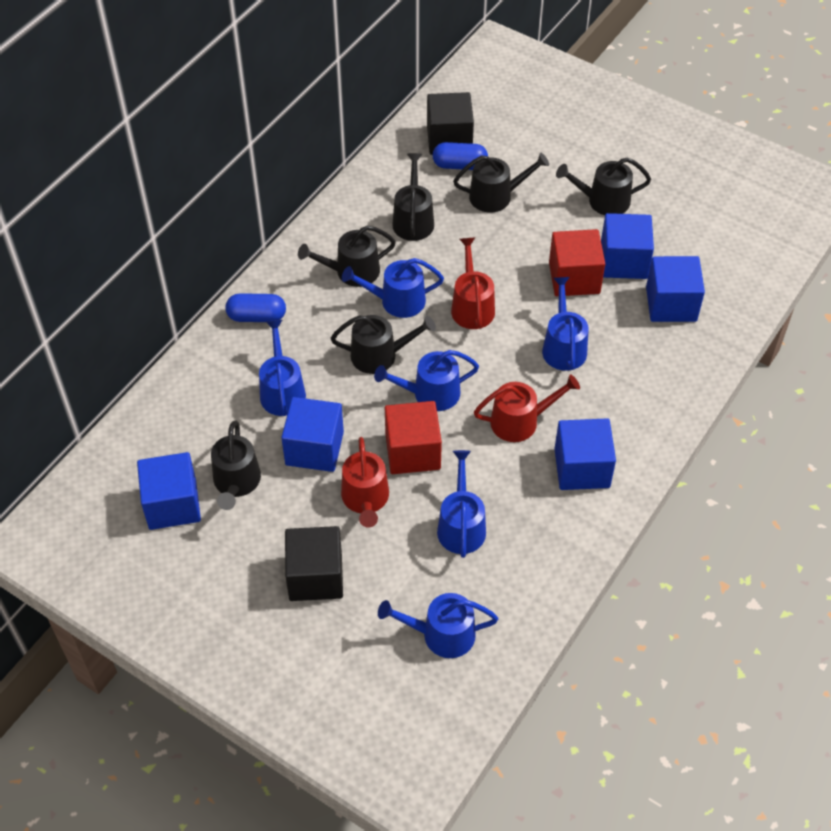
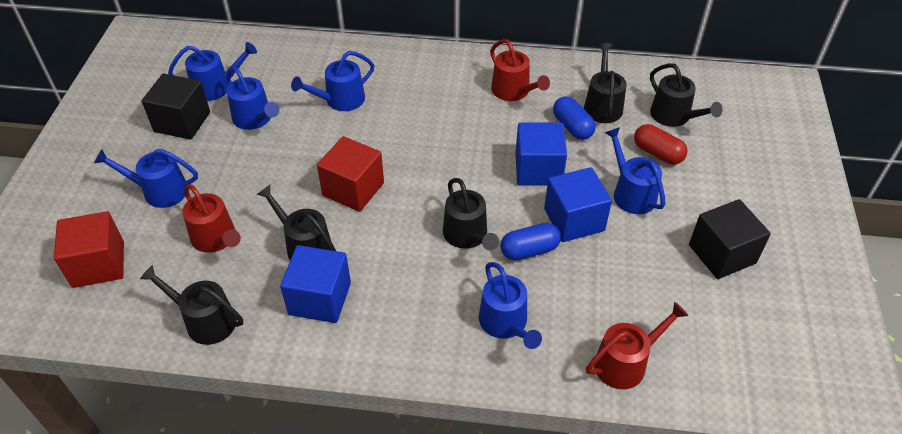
black watering can: 6 -> 5
blue cube: 5 -> 3
red capsule: 0 -> 1

